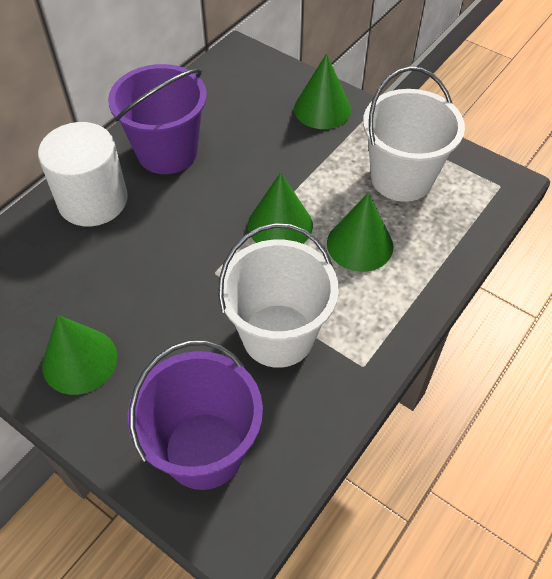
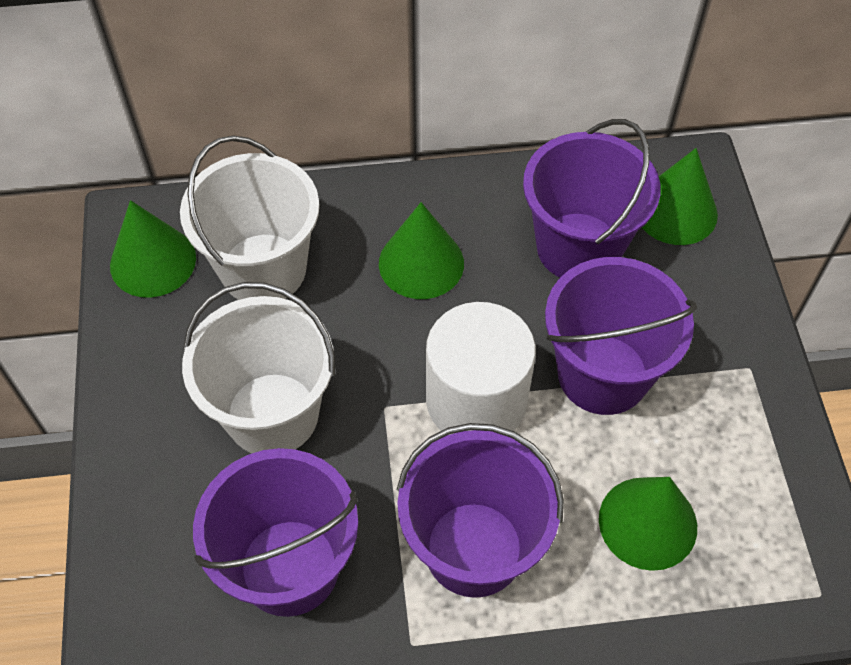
purple bucket: 2 -> 4

